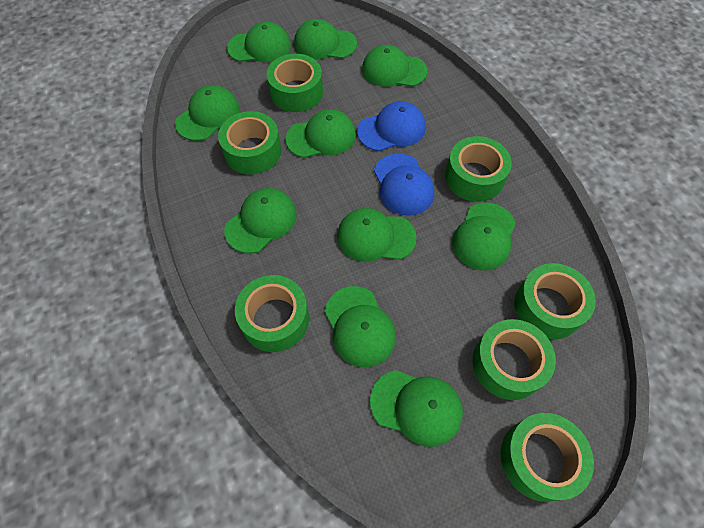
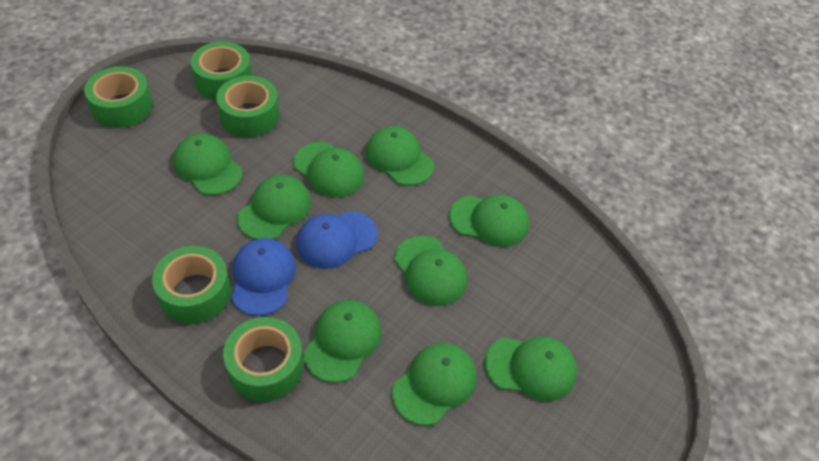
green cap: 10 -> 9
green tape: 7 -> 5

